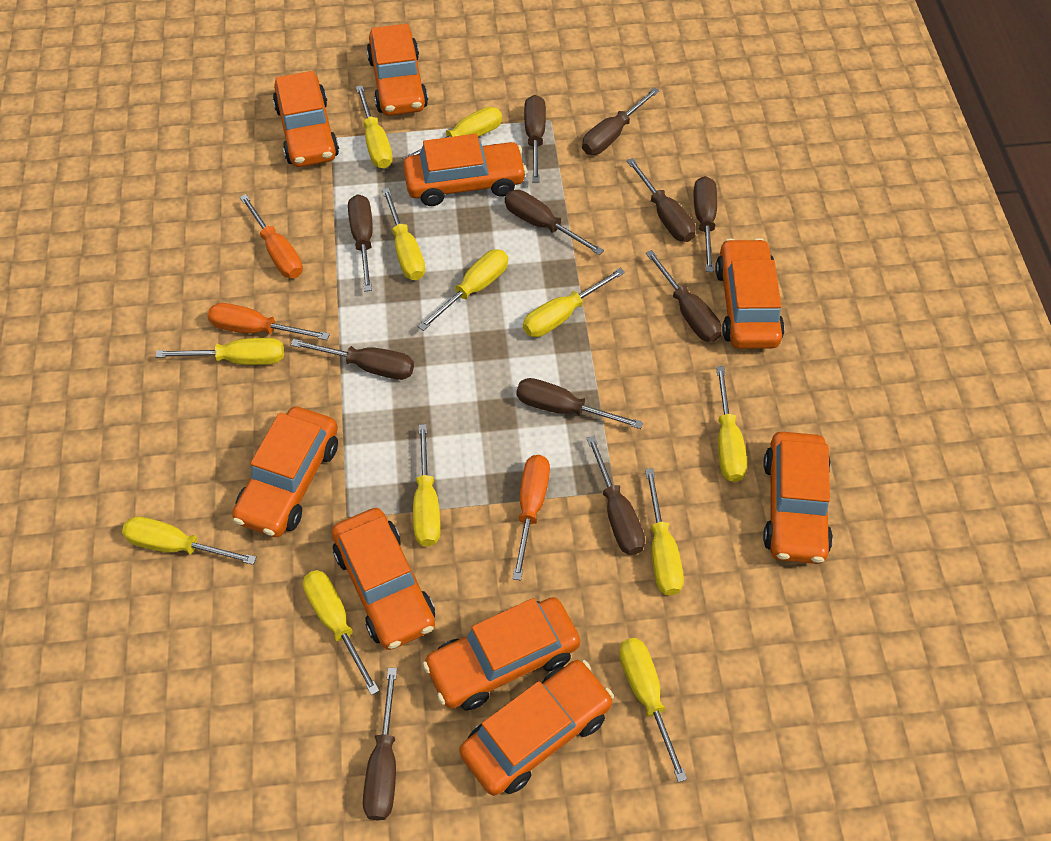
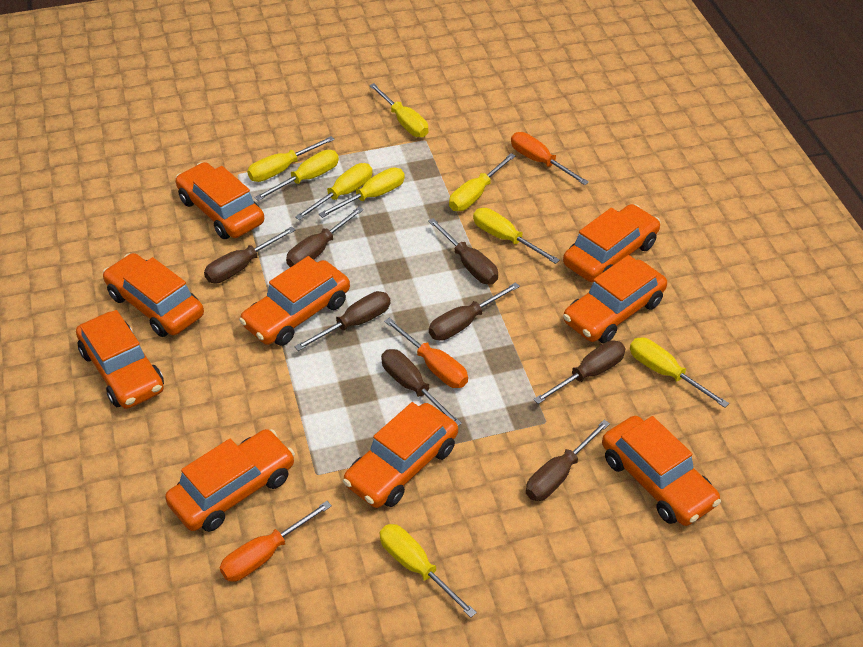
brown screwdriver: 11 -> 8
yellow screwdriver: 12 -> 9

